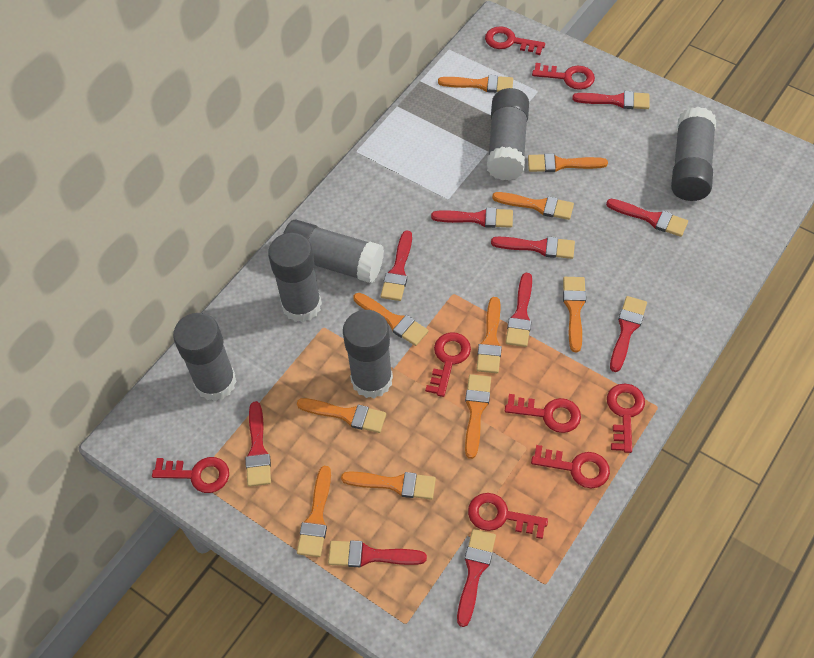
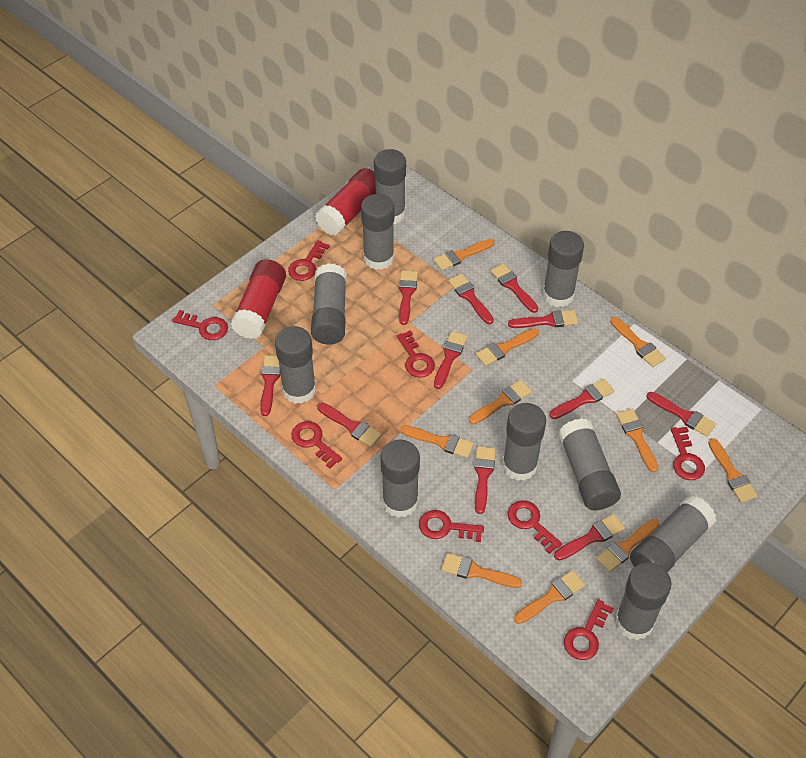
grey glue stick: 6 -> 10
red brush: 10 -> 11
red glue stick: 0 -> 2

